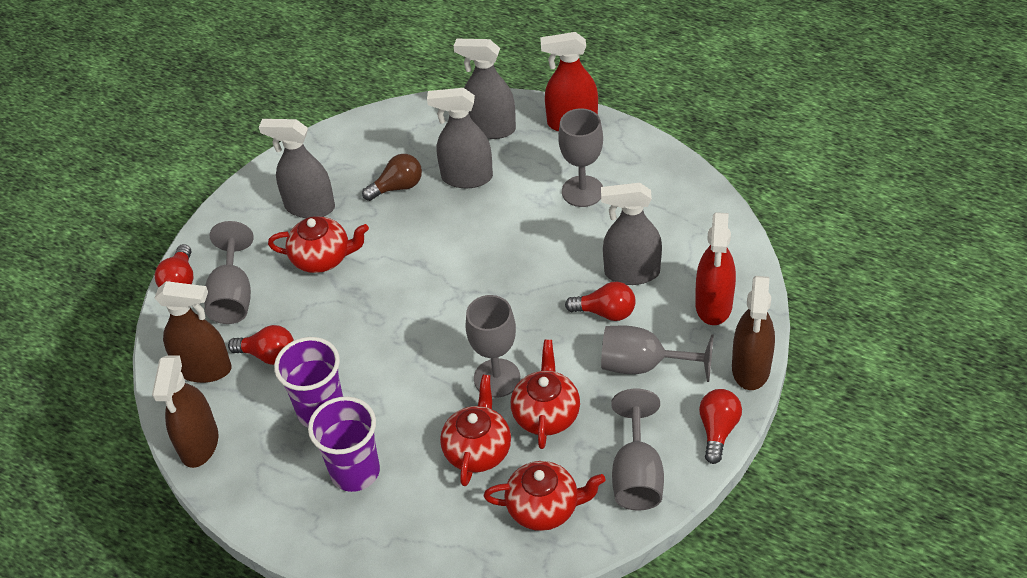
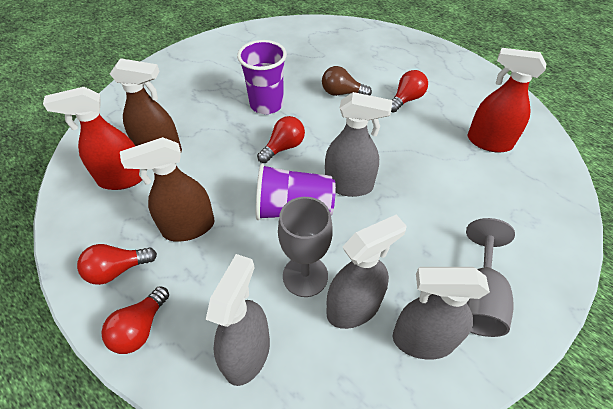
brown spray bottle: 3 -> 2
grey goblet: 5 -> 2
red teapot: 4 -> 0

